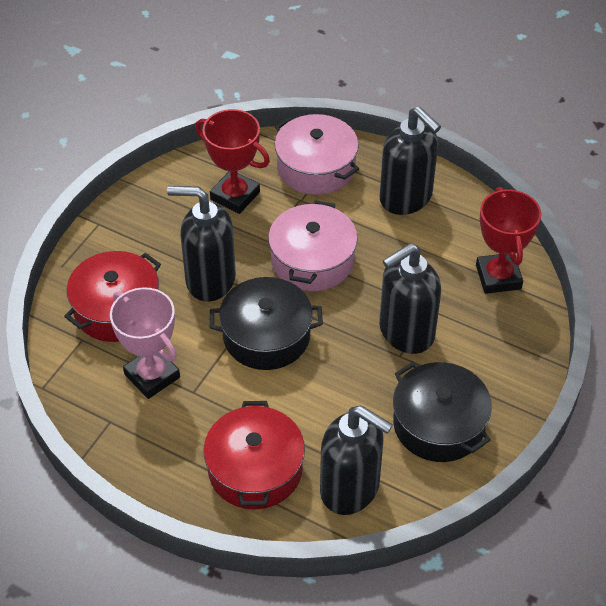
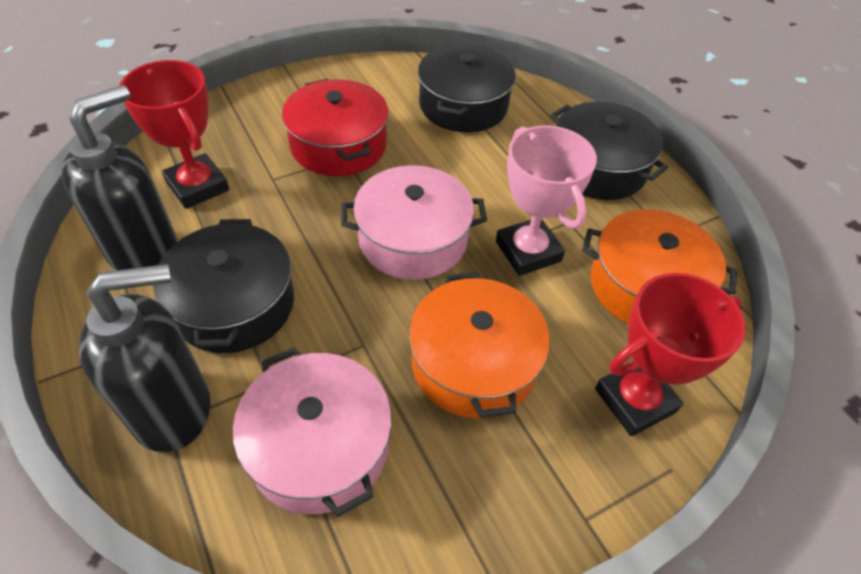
black pot: 2 -> 3
black soap dispenser: 4 -> 2
orange pot: 0 -> 2
red pot: 2 -> 1

